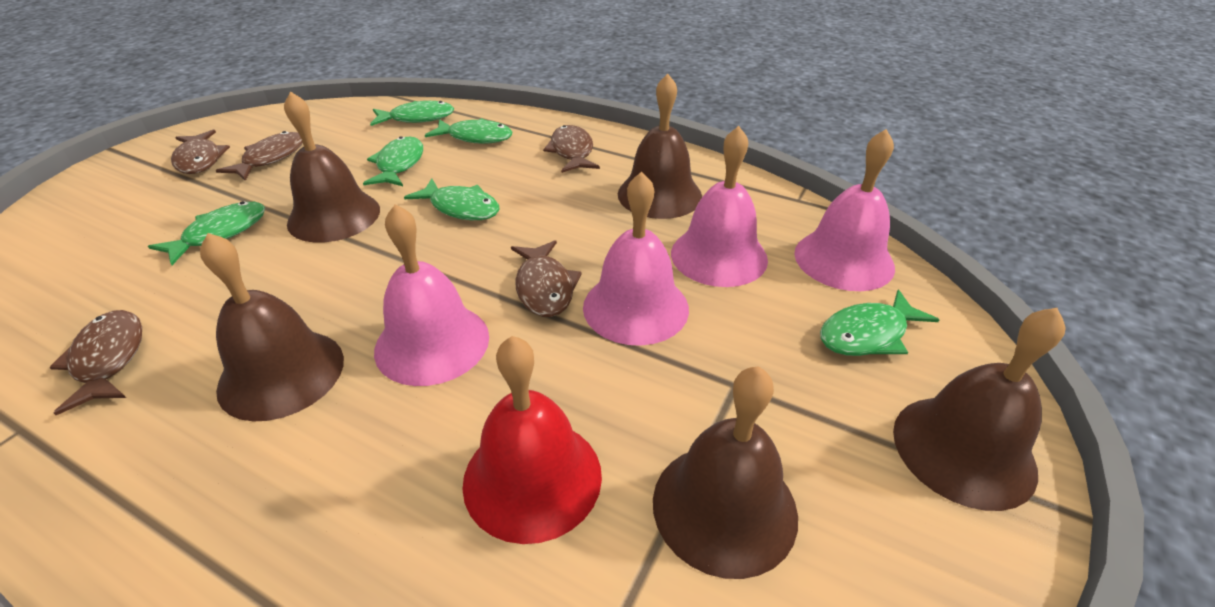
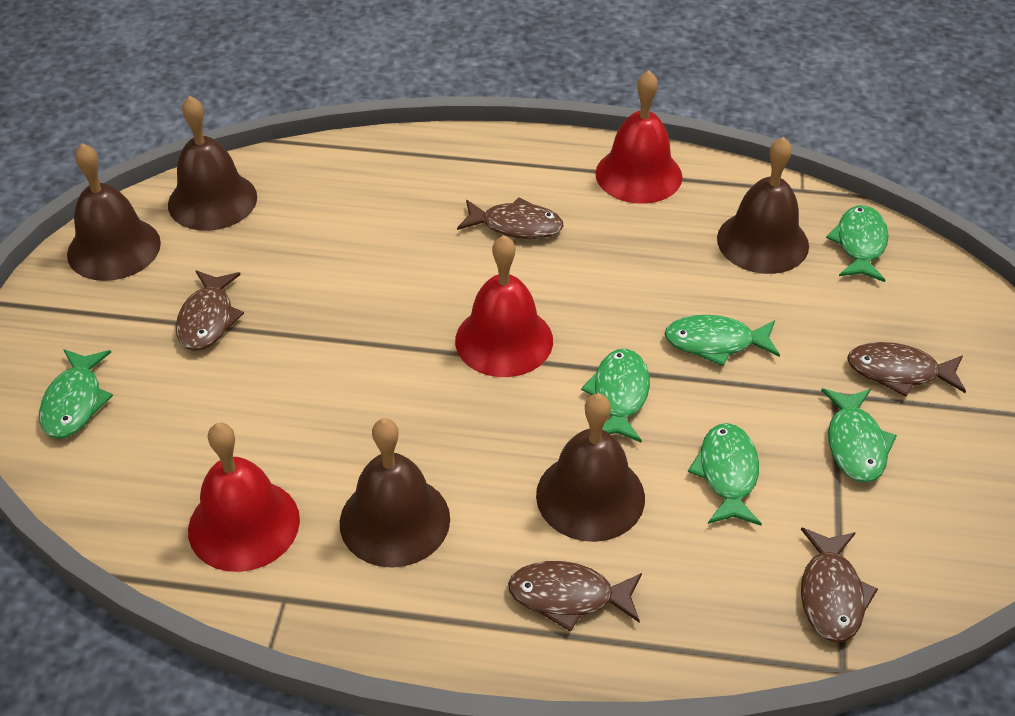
pink bell: 4 -> 0
red bell: 1 -> 3

